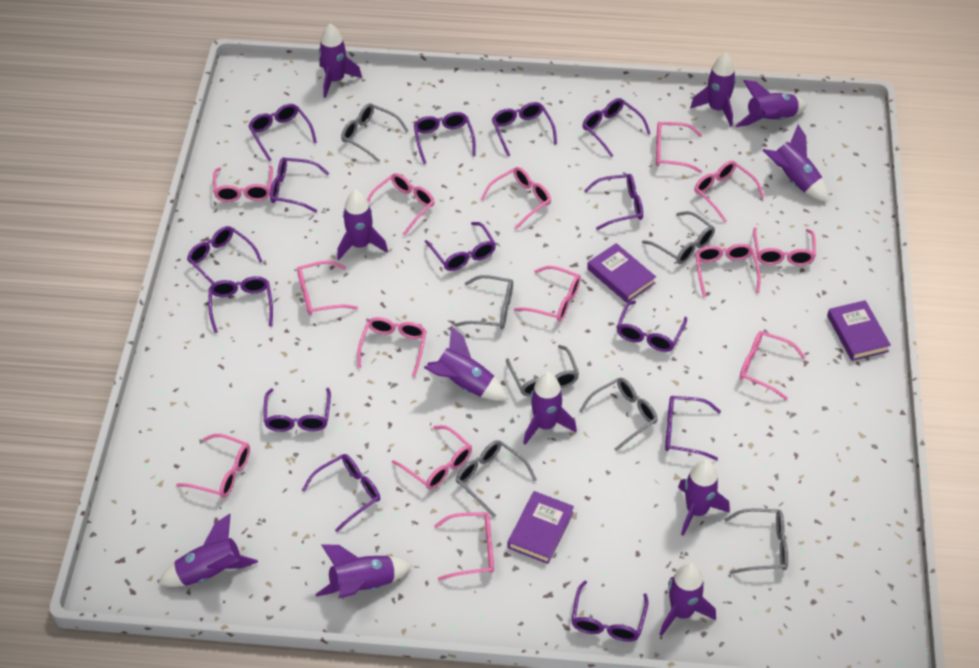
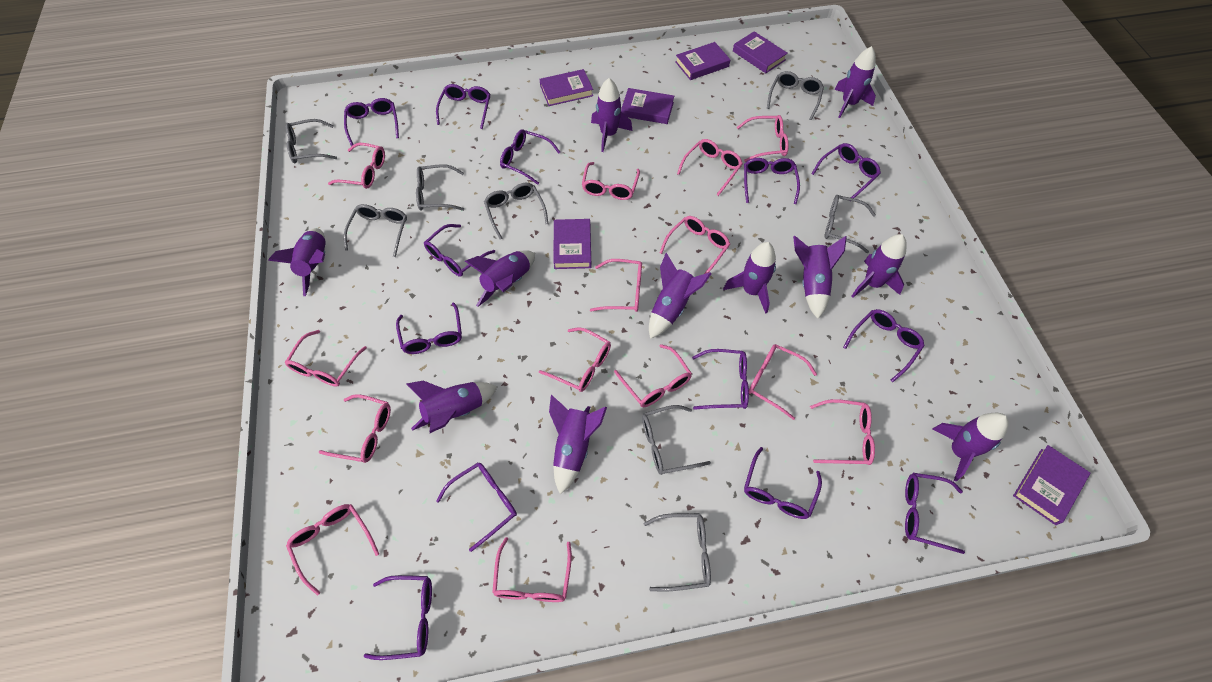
grey glasses: 7 -> 8
purple book: 3 -> 6
purple glasses: 14 -> 13

